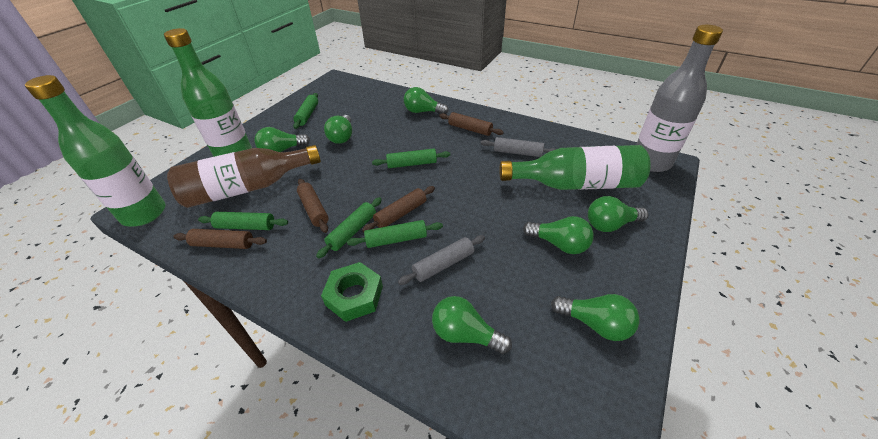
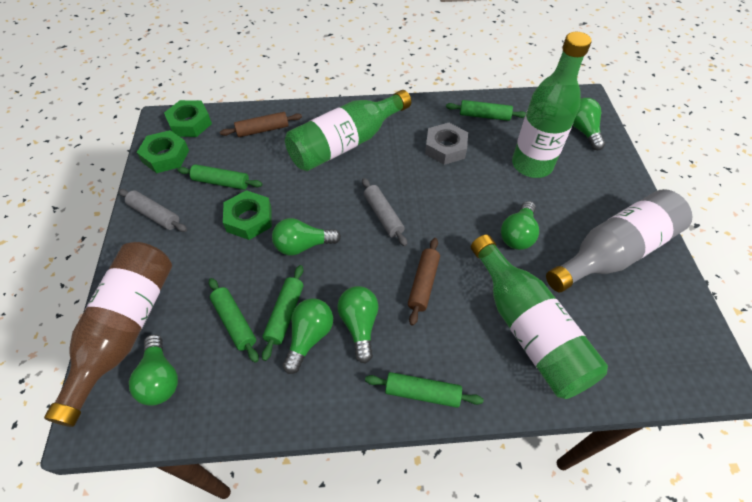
brown rolling pin: 4 -> 2
green light bulb: 7 -> 6
green nut: 1 -> 3
grey nut: 0 -> 1

